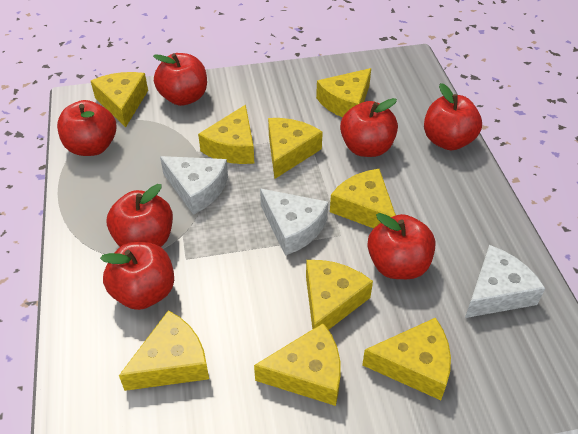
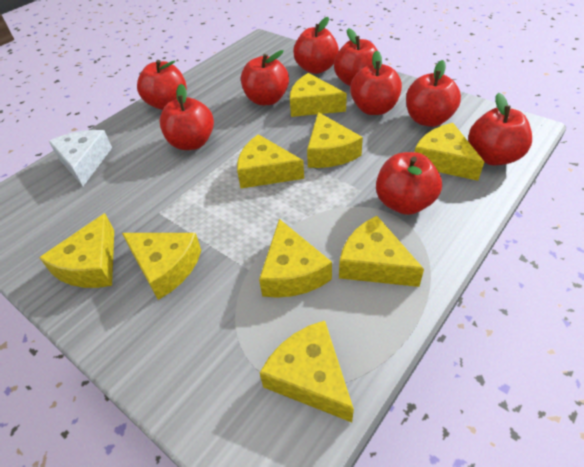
red apple: 7 -> 9
white cheese: 3 -> 1

